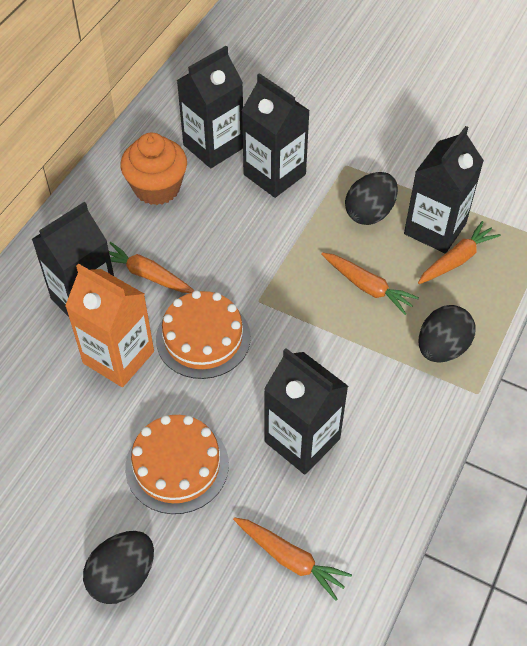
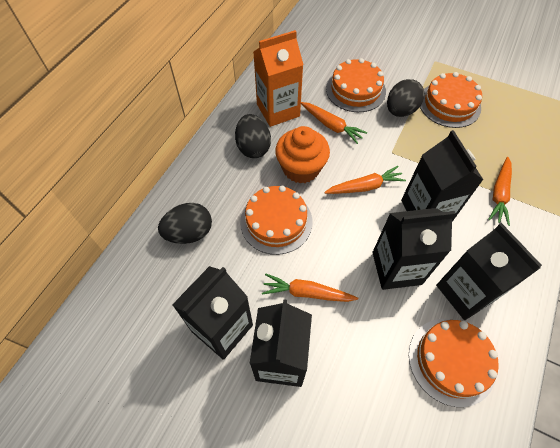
orange cake: 2 -> 4

